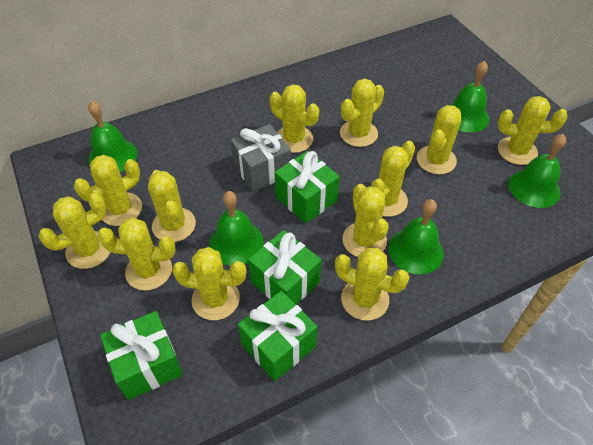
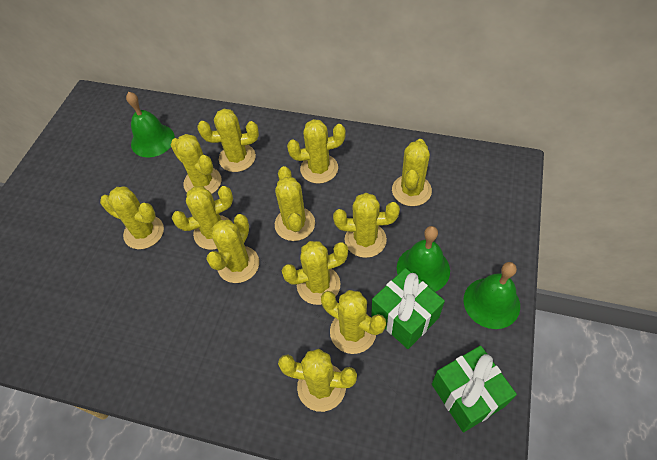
green bell: 5 -> 3
green gift: 4 -> 2
grey gift: 1 -> 0

